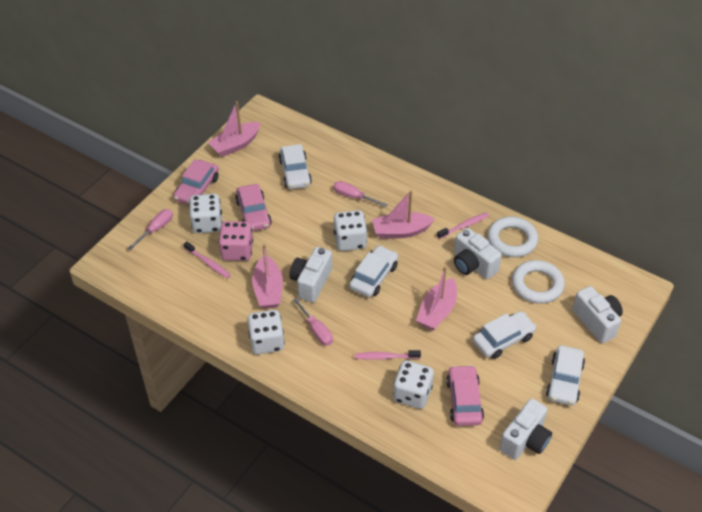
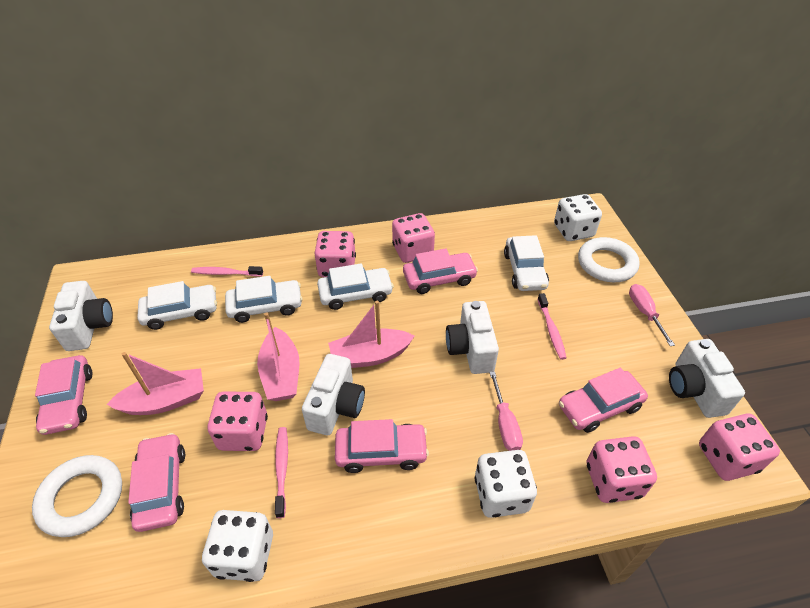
pink boat: 4 -> 3
pink car: 3 -> 5
pink dice: 1 -> 5
pink screwdriver: 3 -> 2
white dice: 4 -> 3

